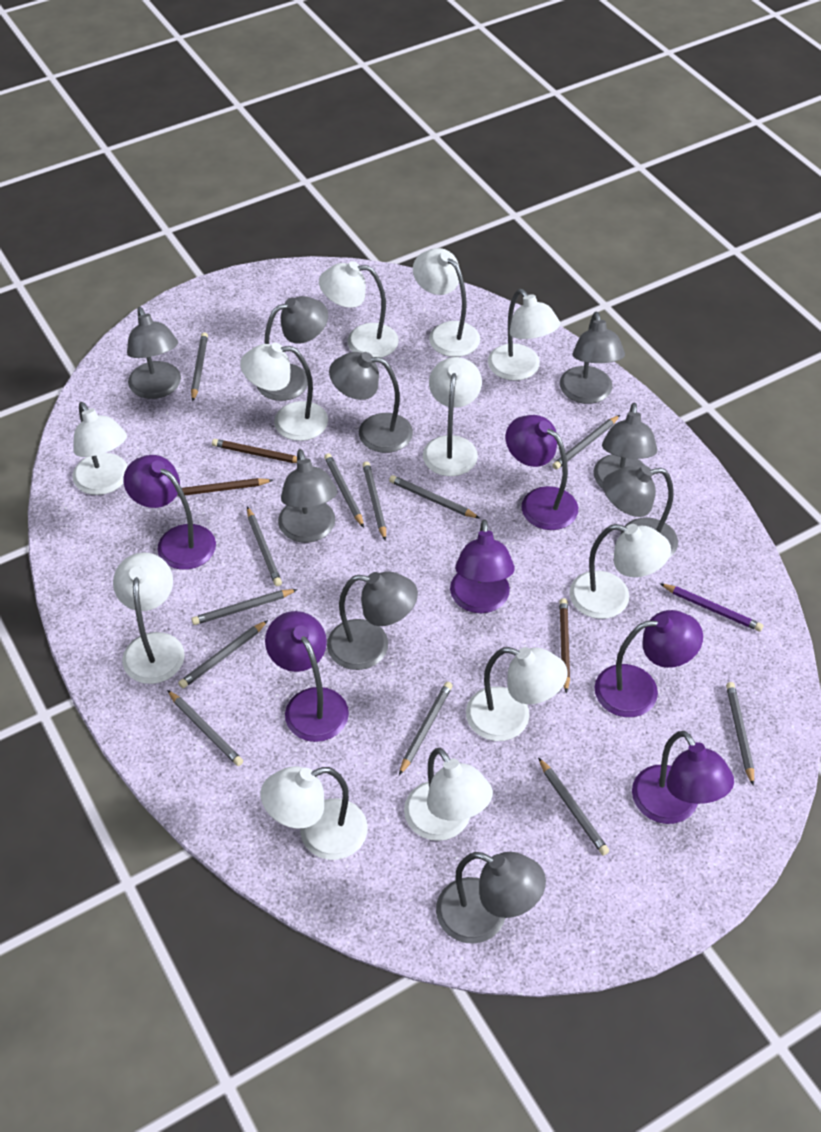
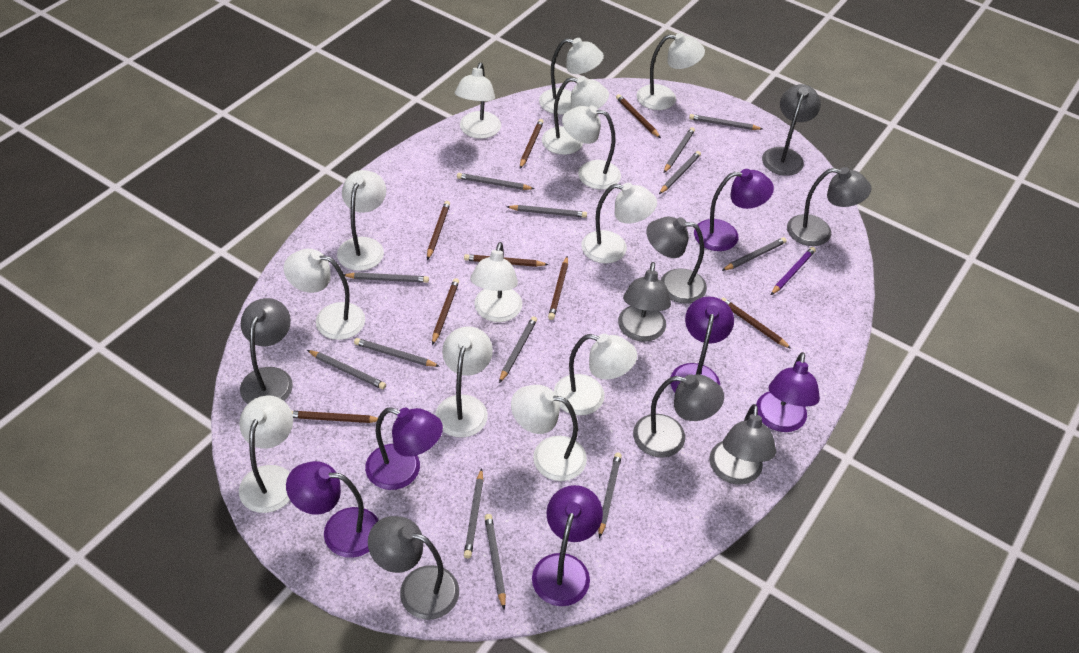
brown pencil: 3 -> 8
grey lamp: 9 -> 8
grey pencil: 12 -> 13
white lamp: 11 -> 13

